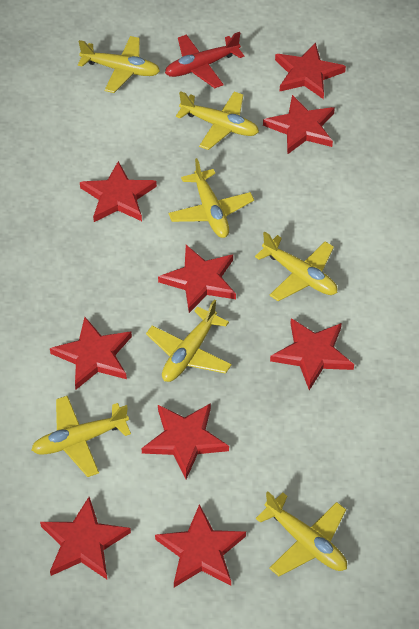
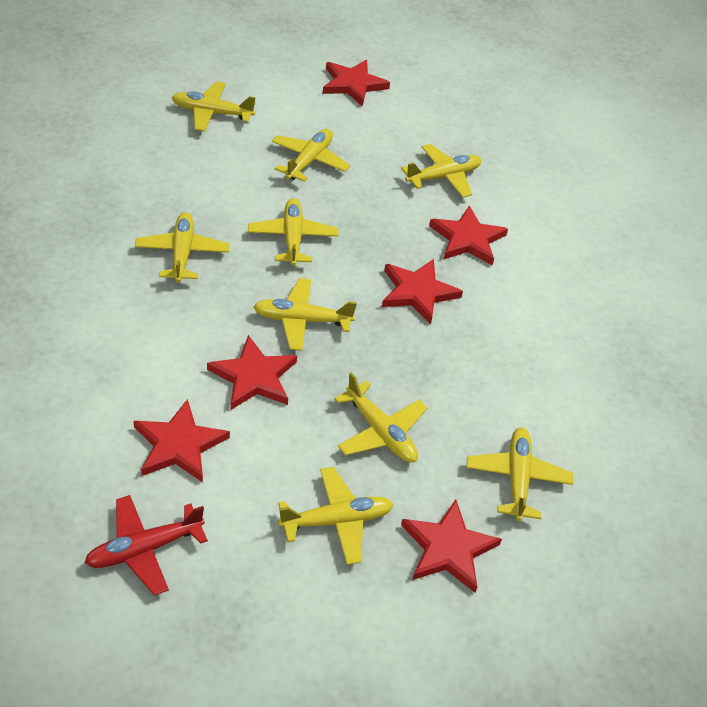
red star: 9 -> 6
yellow plane: 7 -> 9

